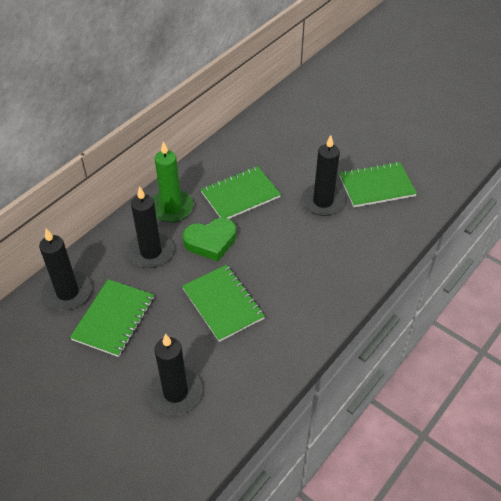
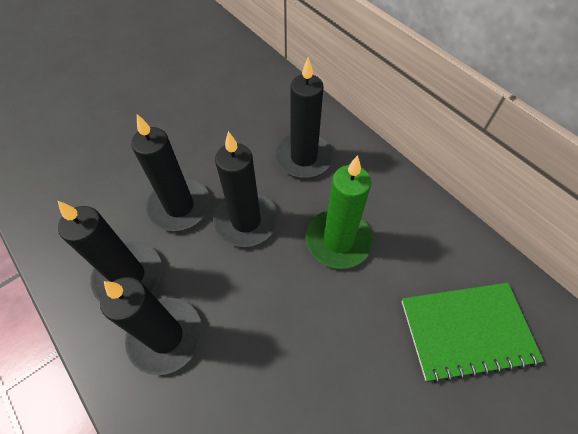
black candle: 4 -> 5
green heart: 1 -> 0
green notebook: 4 -> 1

